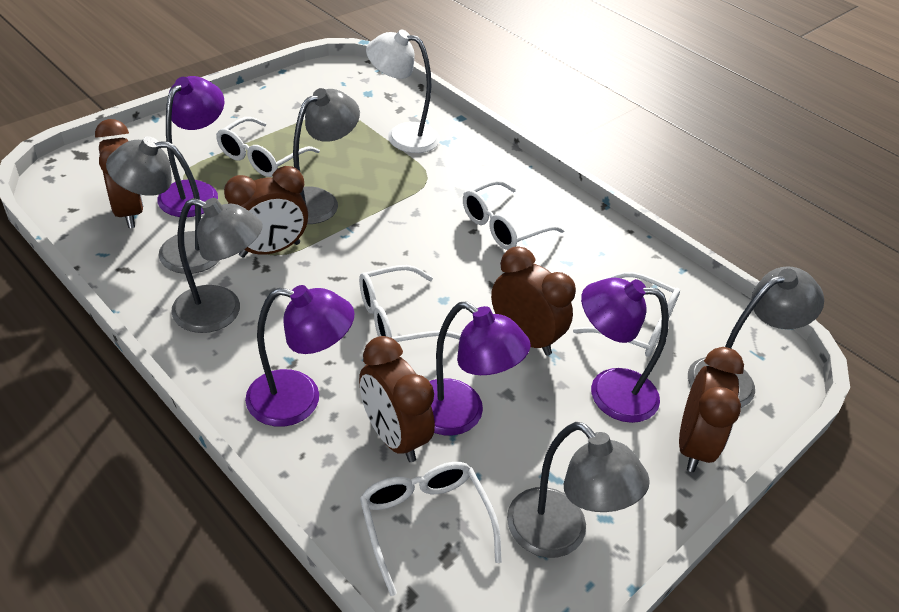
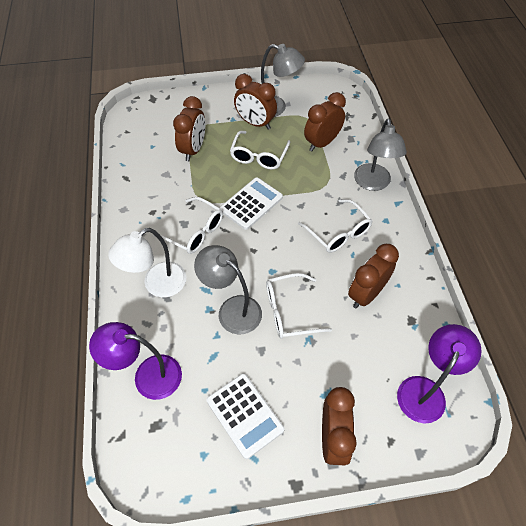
grey lamp: 5 -> 3
purple lamp: 4 -> 2
white calculator: 0 -> 2
white glasses: 5 -> 4

